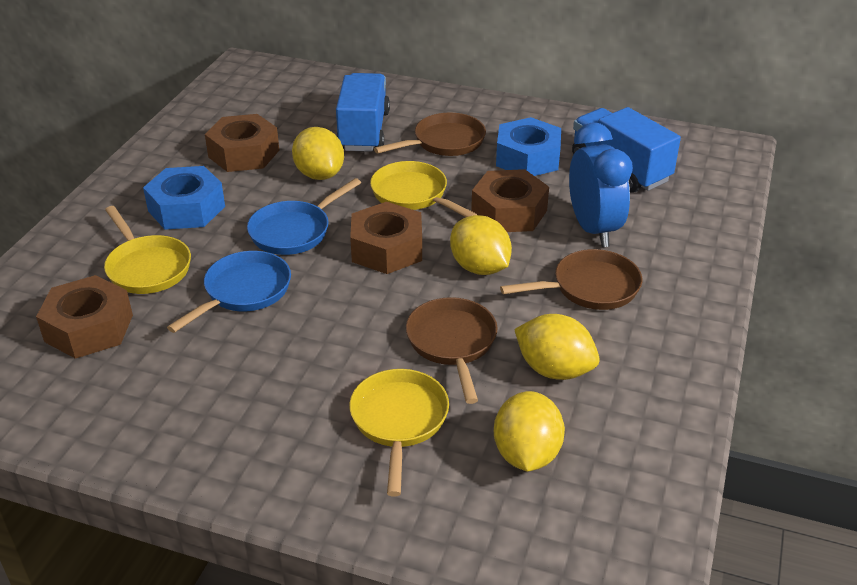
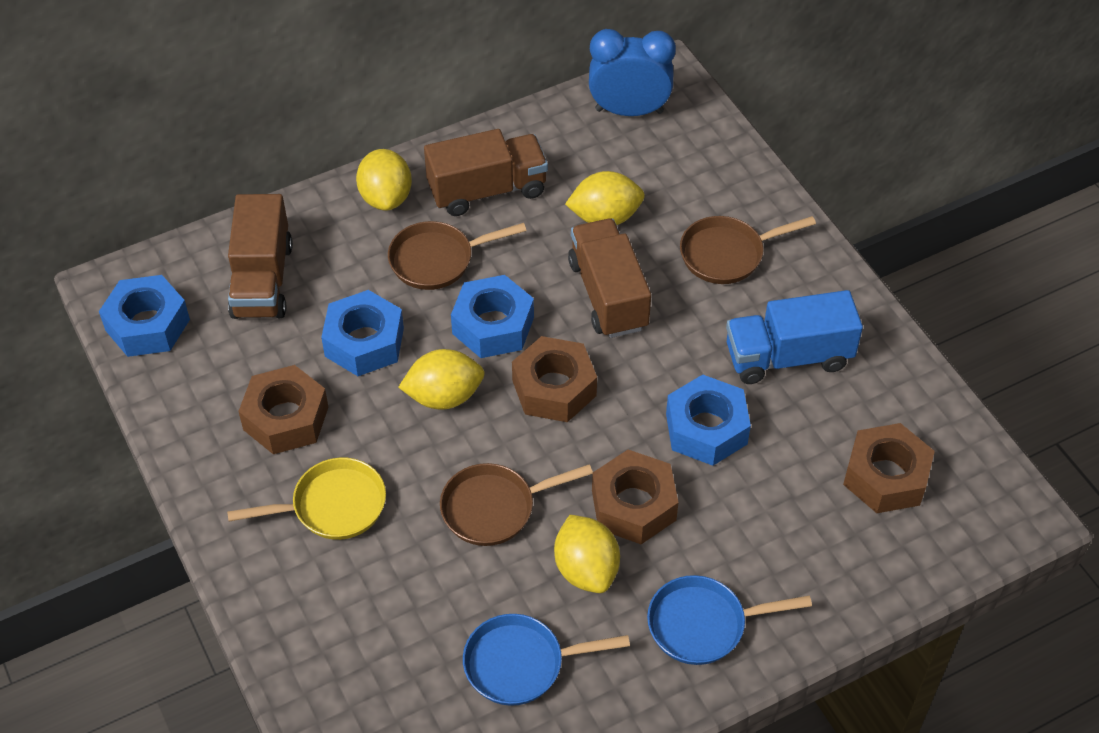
blue nut: 2 -> 4
blue truck: 2 -> 1
brown truck: 0 -> 3
yellow pan: 3 -> 1

